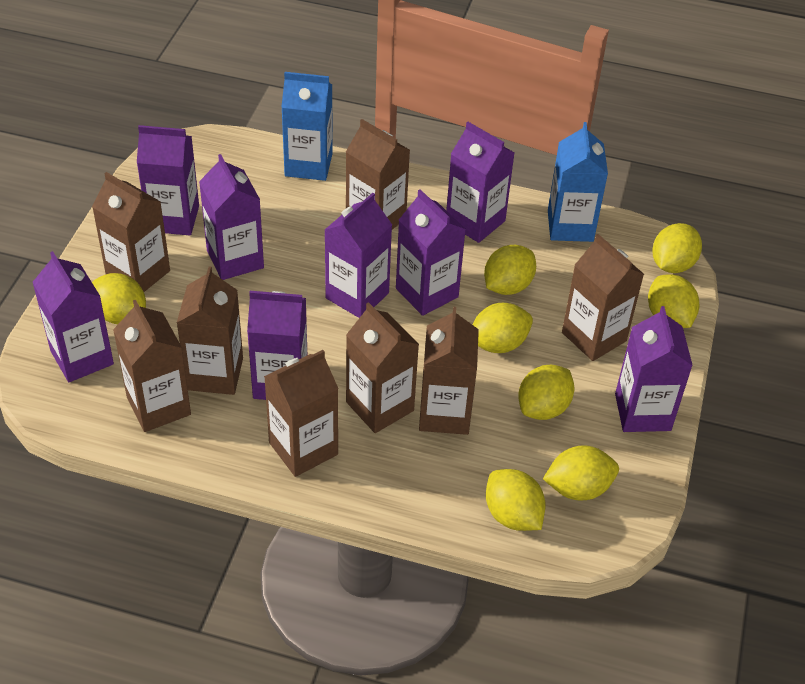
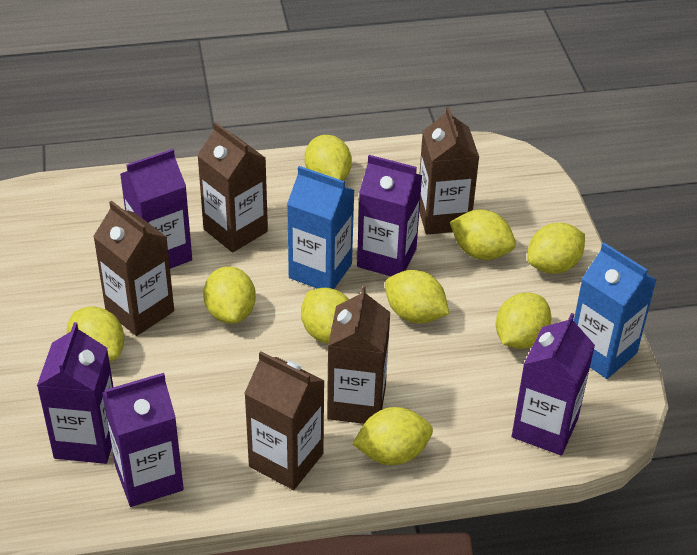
brown carton: 8 -> 5
purple carton: 8 -> 5
yellow lemon: 8 -> 9

